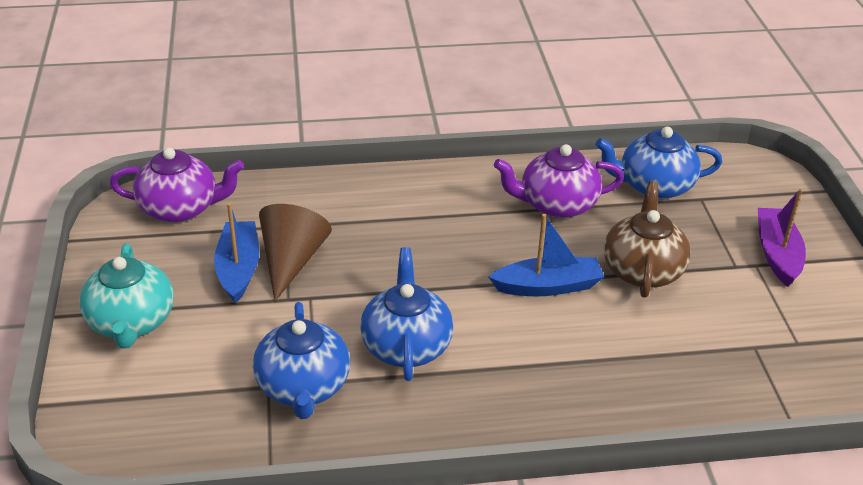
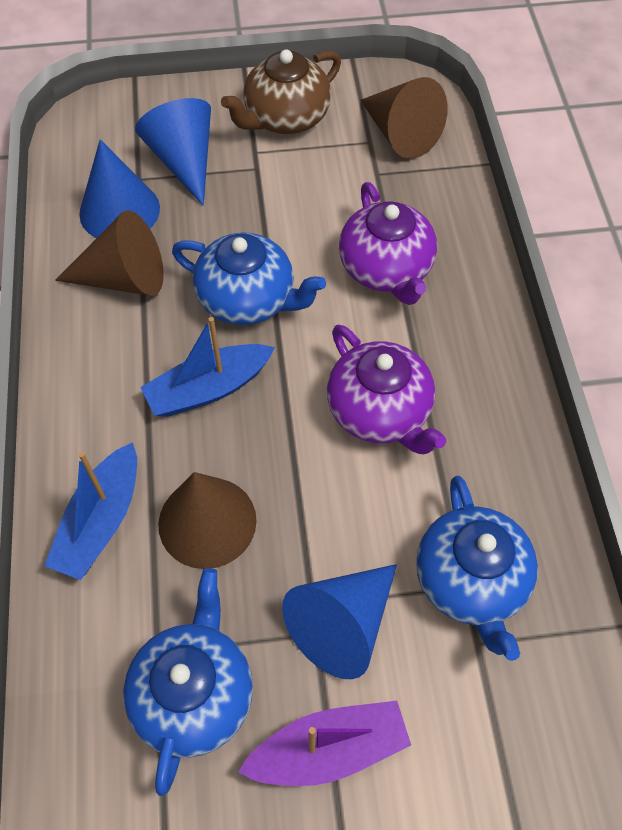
blue cone: 0 -> 3
brown cone: 1 -> 3
turquoise teapot: 1 -> 0

